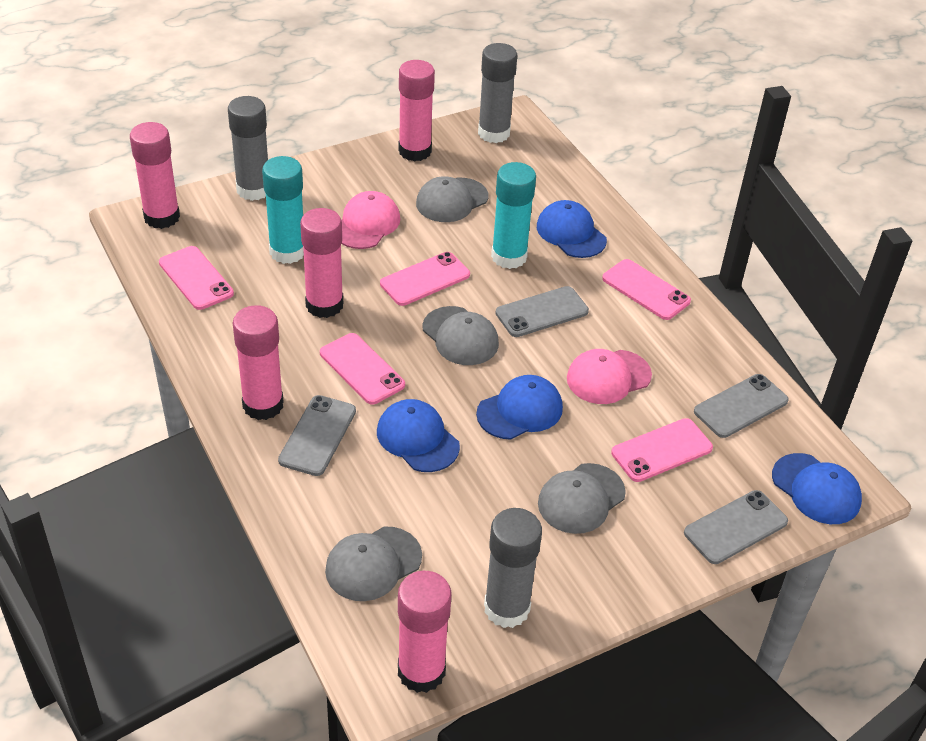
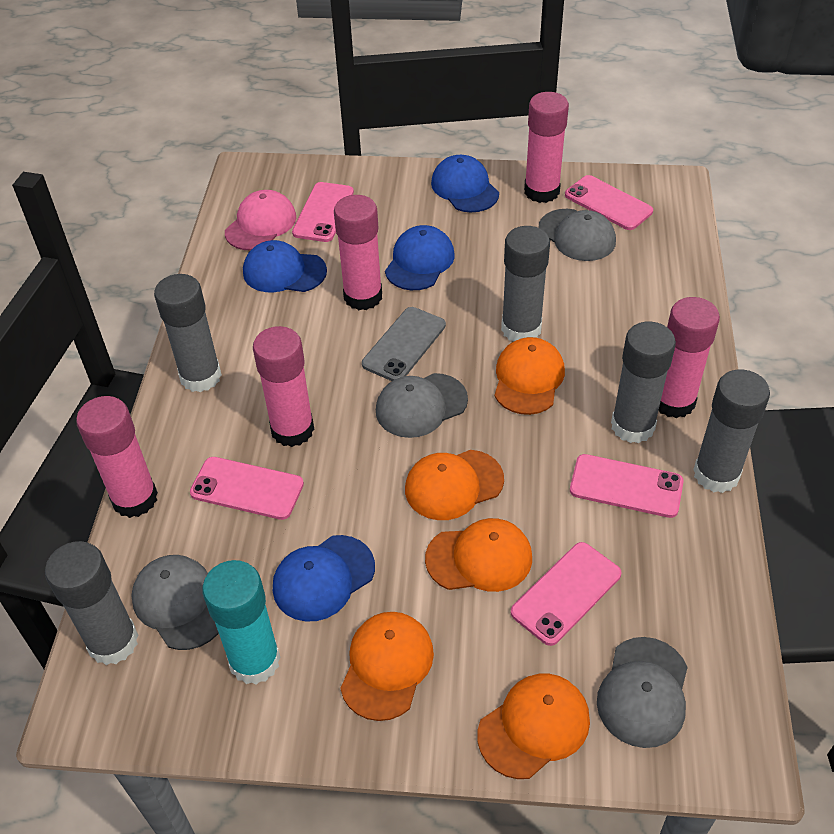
grey glue stick: 3 -> 5
grey phone: 4 -> 1
orange cap: 0 -> 5
pink cap: 2 -> 1
turquoise glue stick: 2 -> 1

